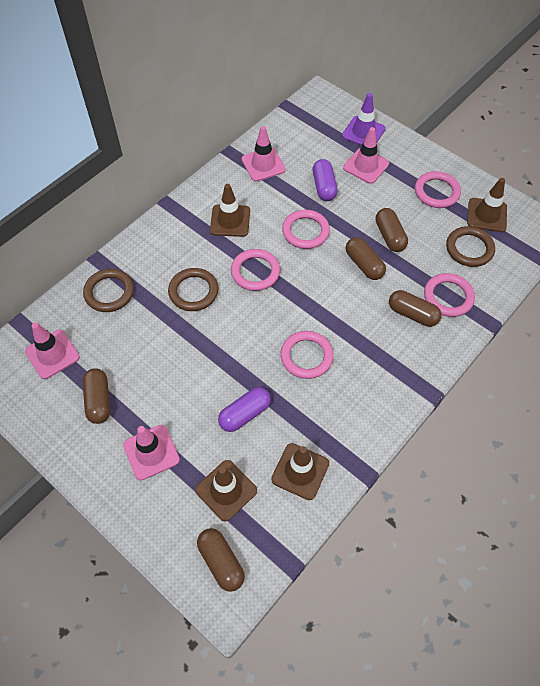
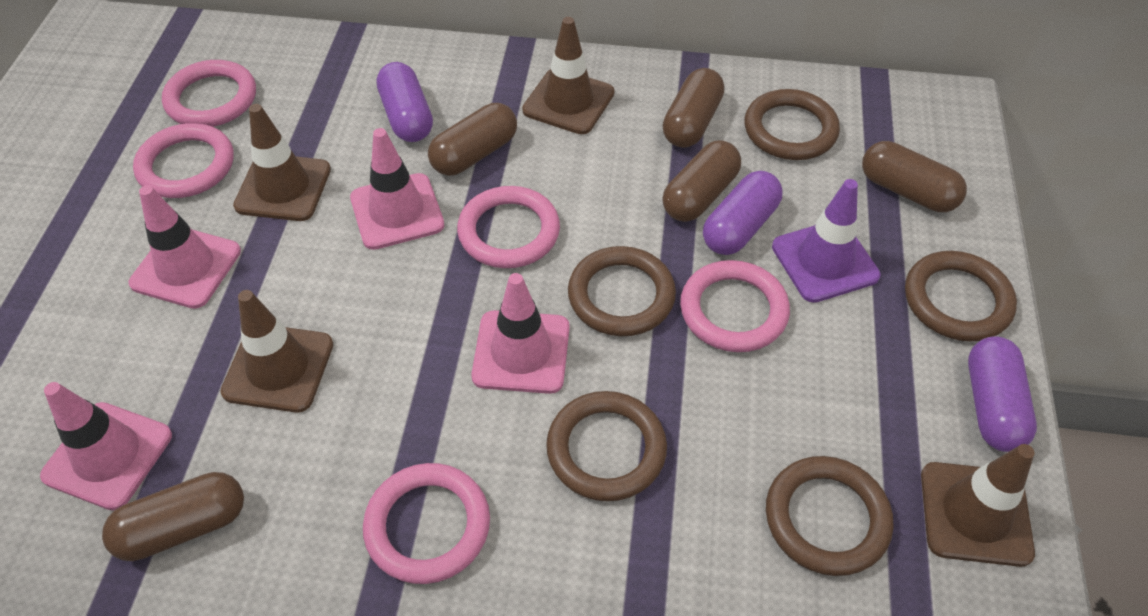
brown ring: 3 -> 5
purple capsule: 2 -> 3

